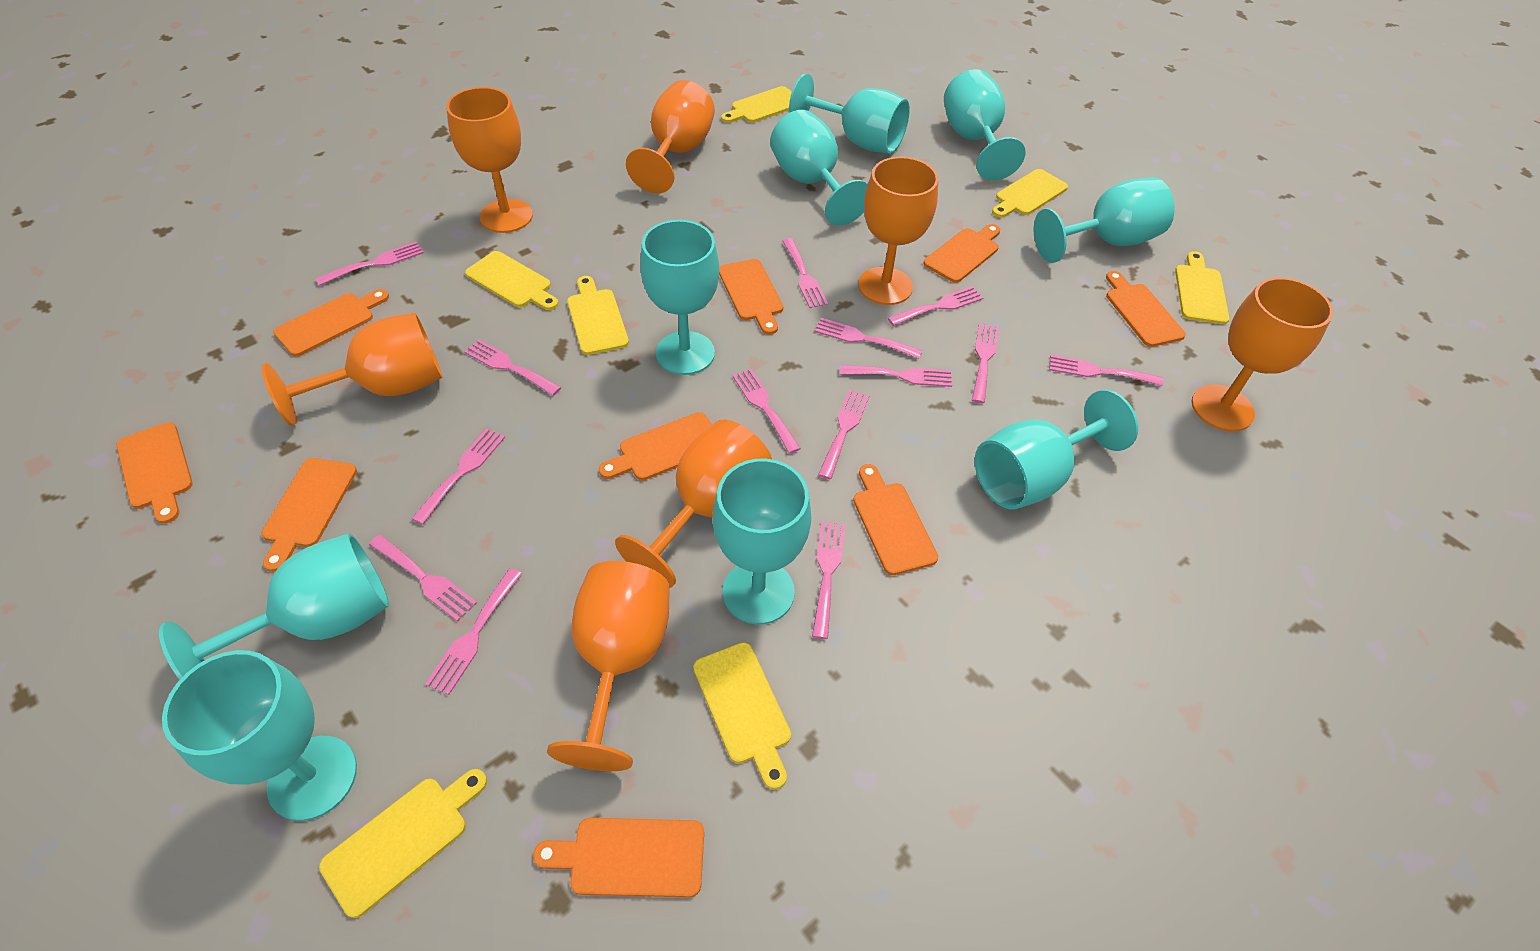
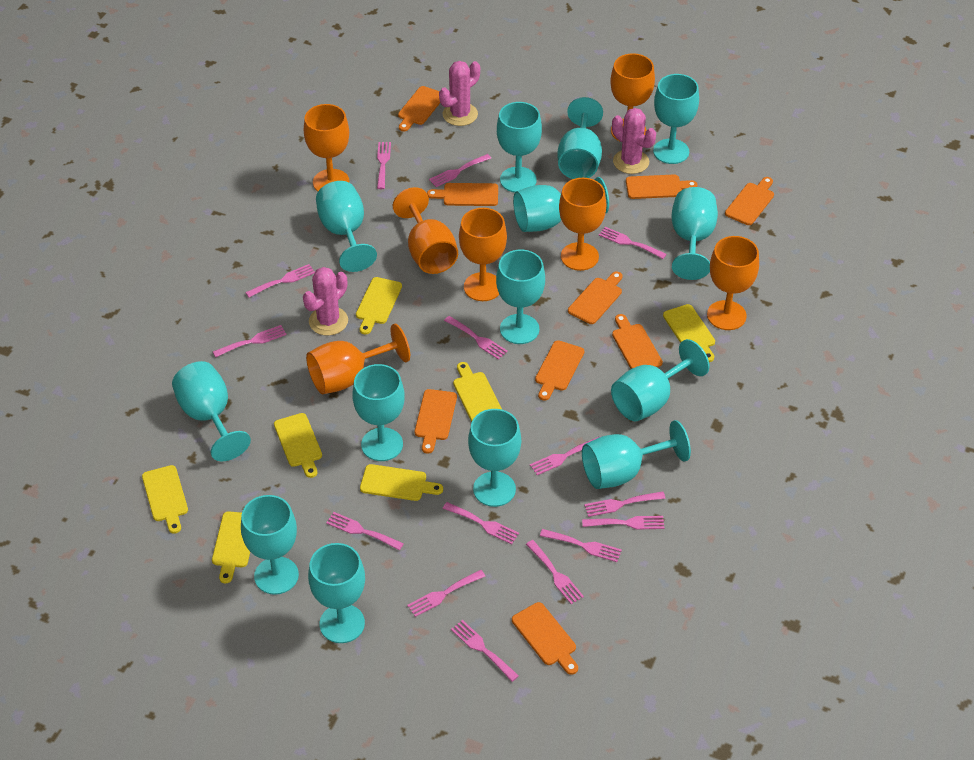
pink cactus: 0 -> 3
pink fork: 14 -> 15
turquoise goblet: 9 -> 14

